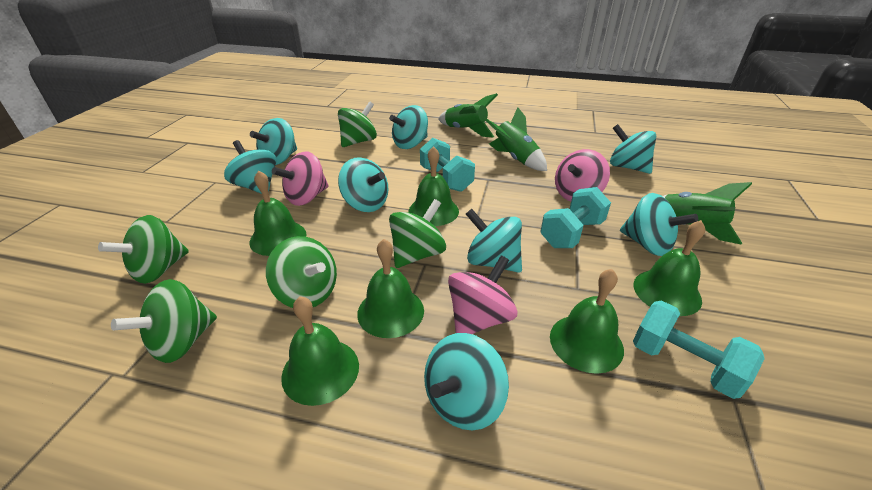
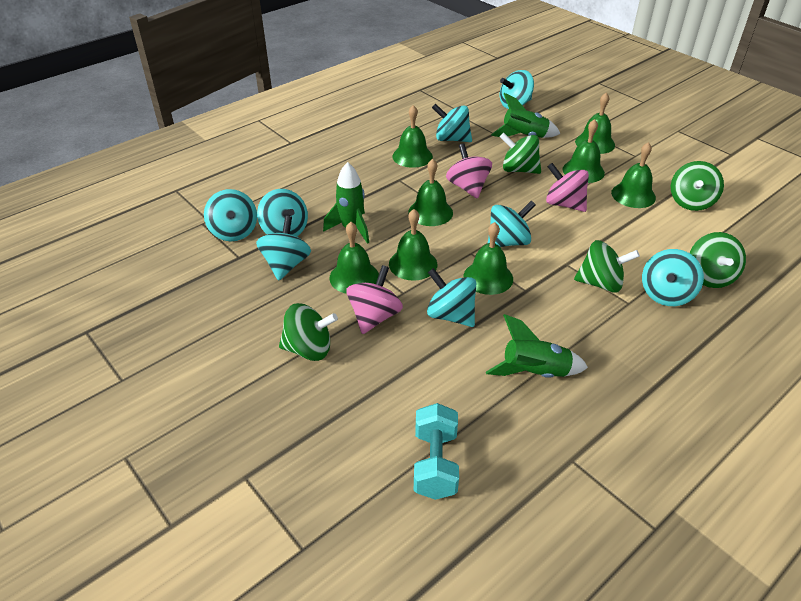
green bell: 6 -> 8
turquoise dumbbell: 3 -> 1

